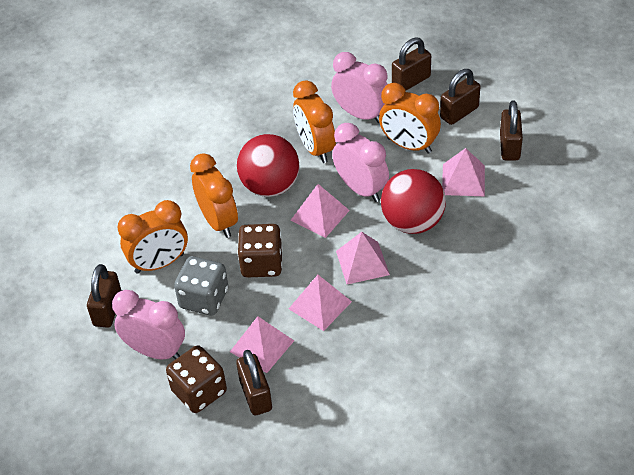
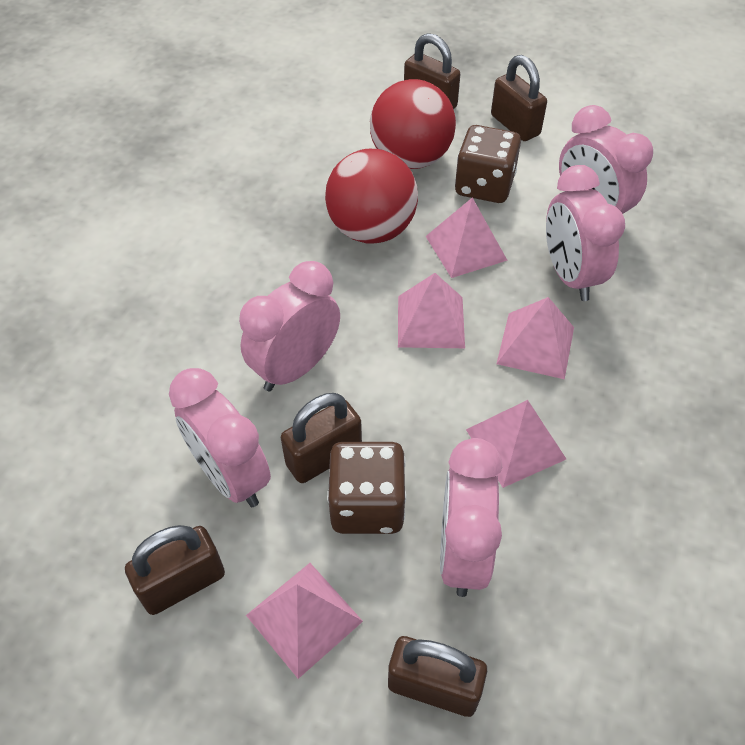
grey dice: 1 -> 0
orange clock: 4 -> 0
pink clock: 3 -> 5

